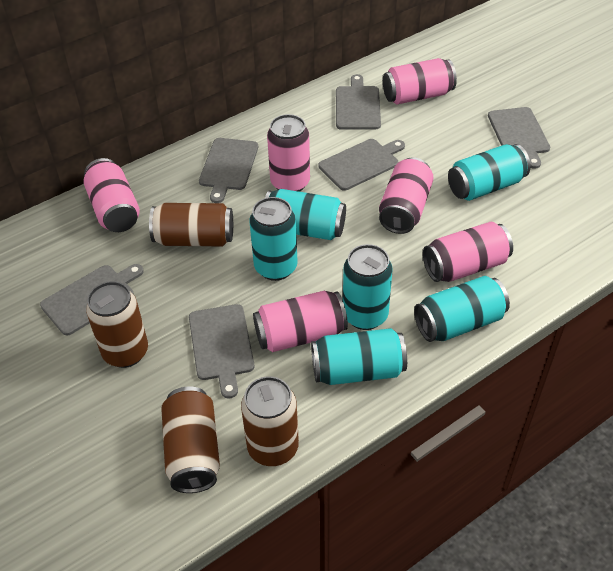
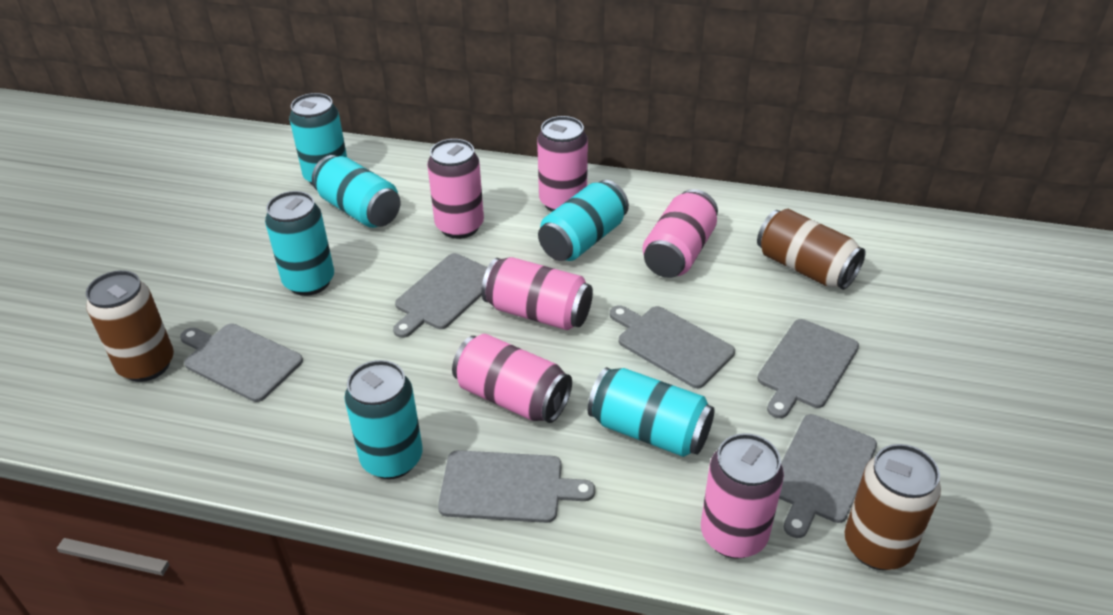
brown can: 4 -> 3

